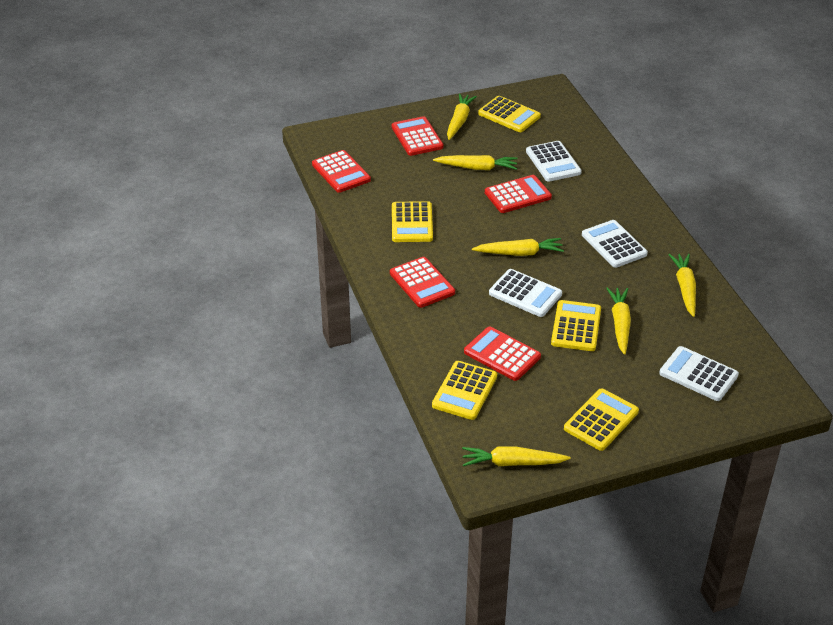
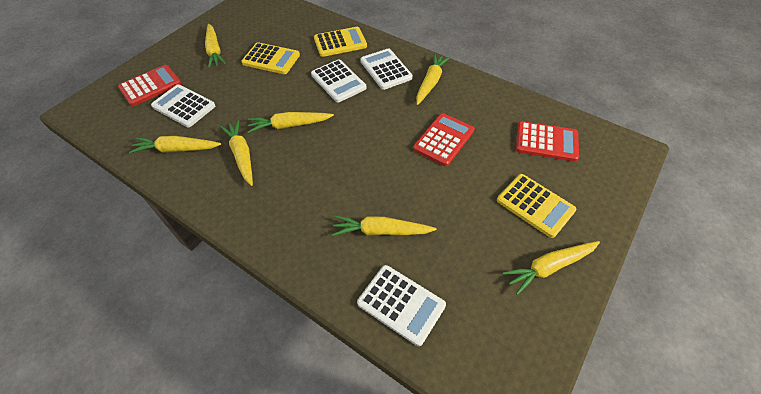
red calculator: 5 -> 3
yellow calculator: 5 -> 3
yellow carrot: 6 -> 7

